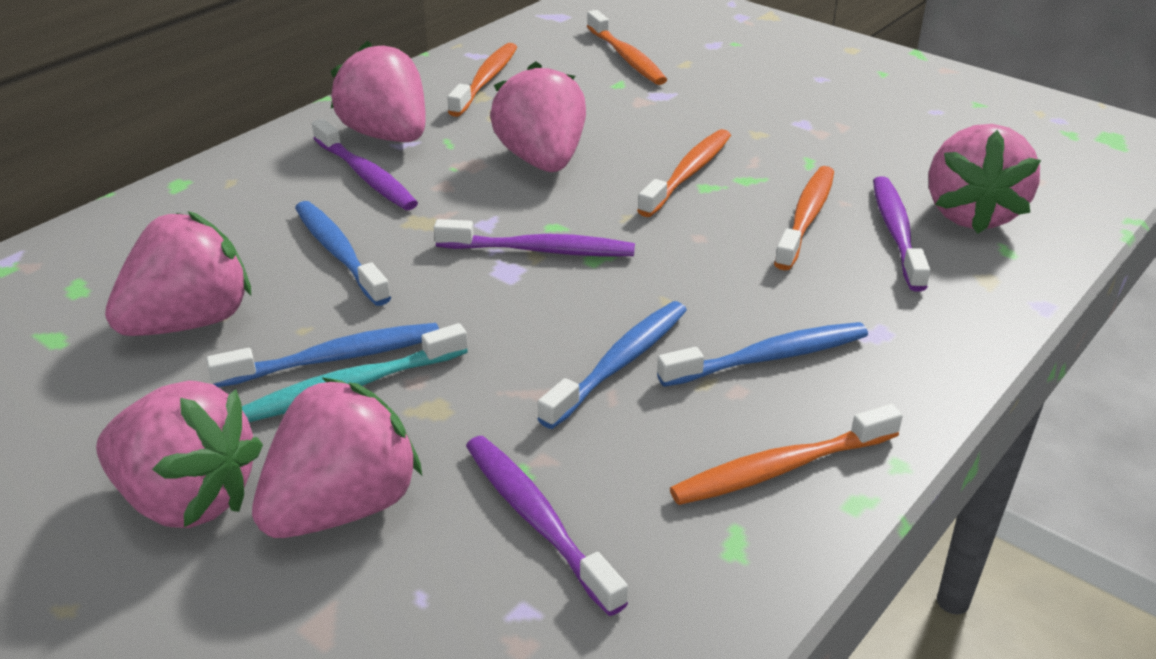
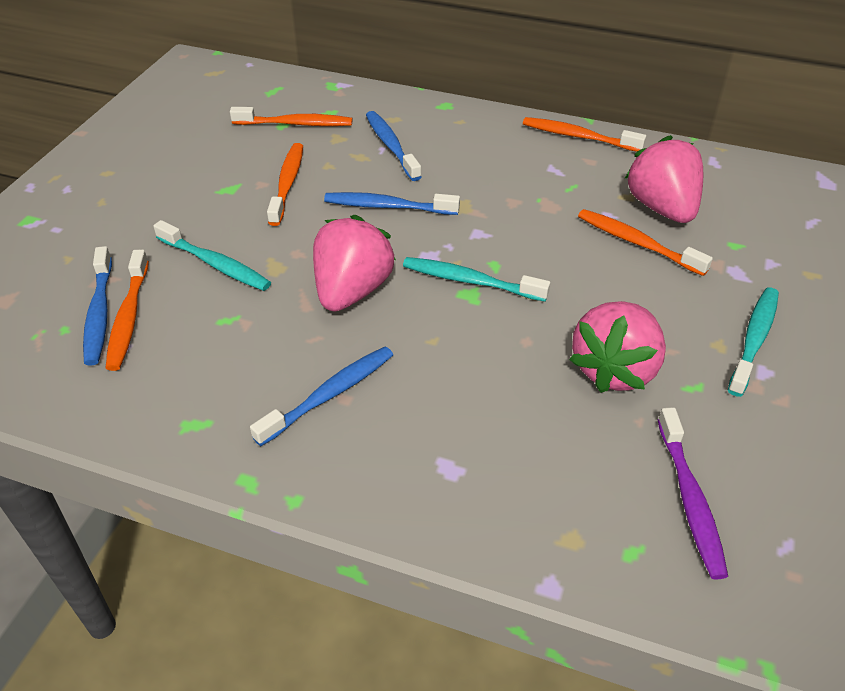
pink strawberry: 6 -> 3
purple toothbrush: 4 -> 1
turquoise toothbrush: 1 -> 3

